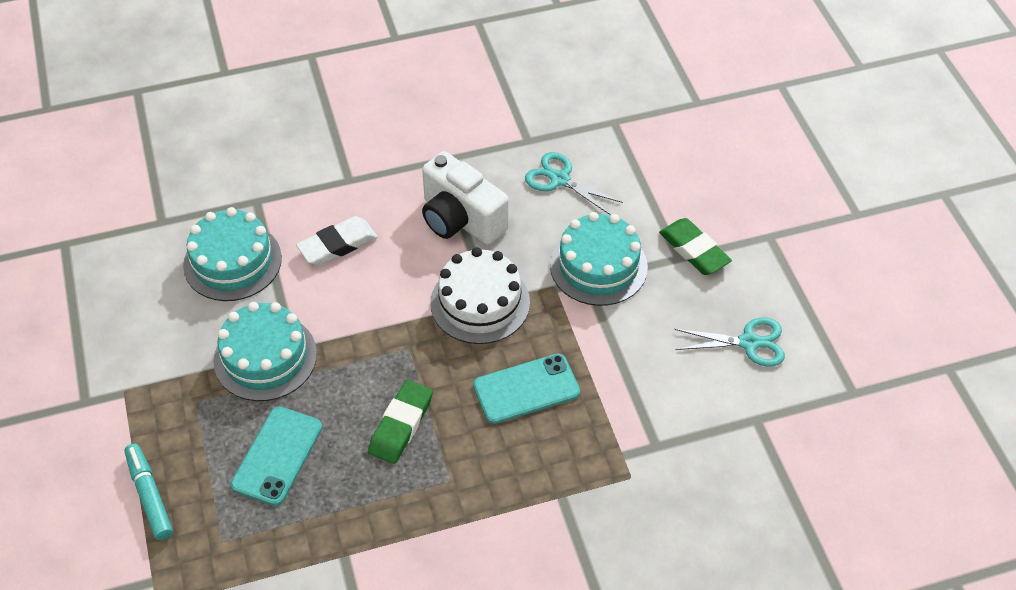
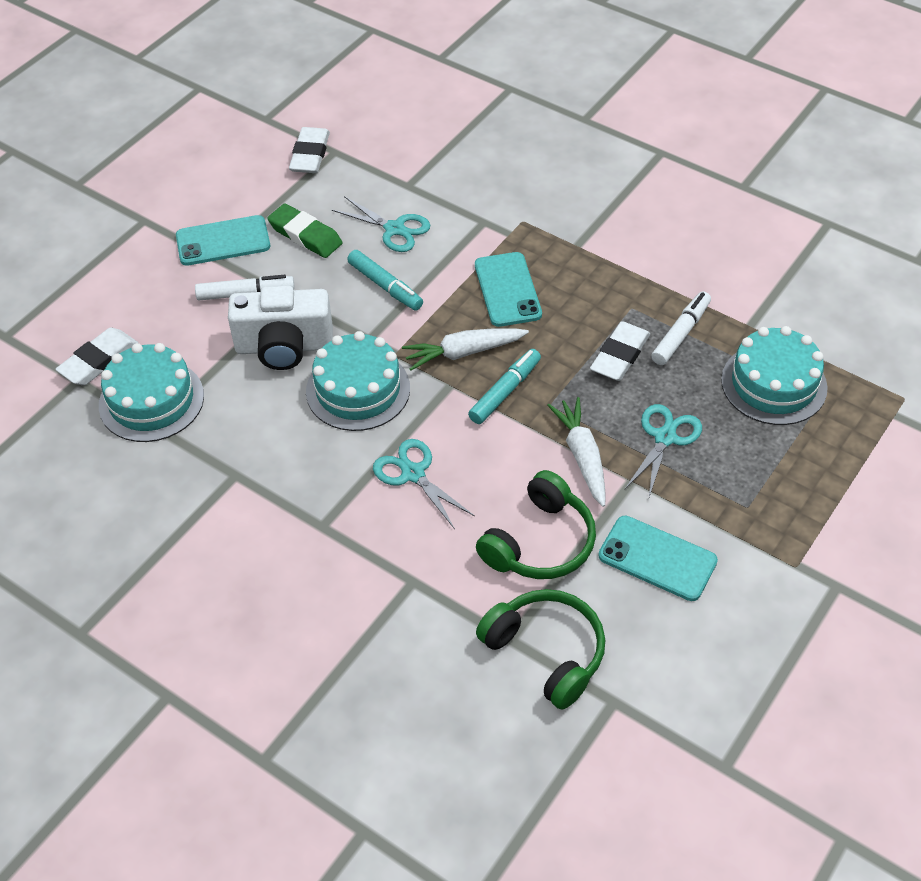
green eraser: 2 -> 1
green headphones: 0 -> 2
turquoise marker: 1 -> 2
turquoise phone: 2 -> 3
turquoise scissors: 2 -> 3
white cake: 1 -> 0
white carrot: 0 -> 2
white eraser: 1 -> 3
white marker: 0 -> 2

